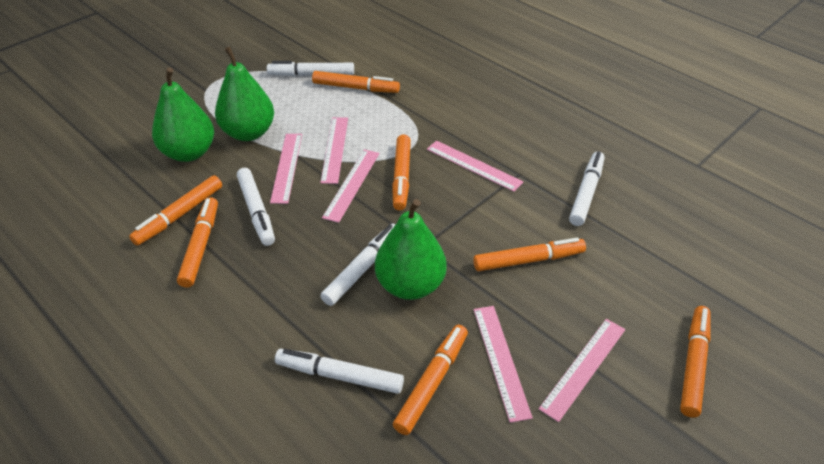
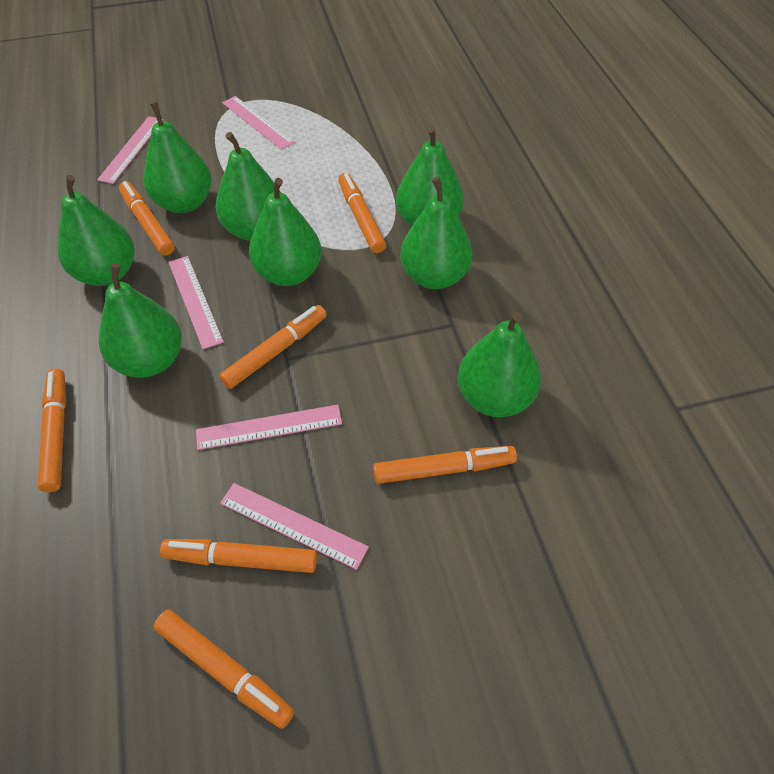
green pear: 3 -> 8
pink ruler: 6 -> 5
white marker: 5 -> 0

